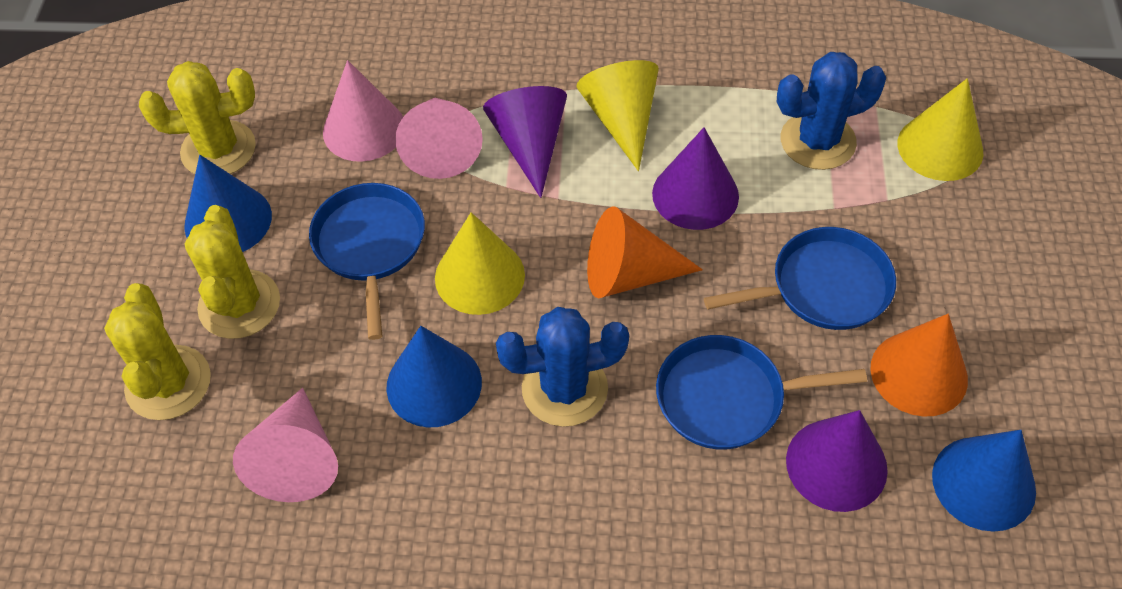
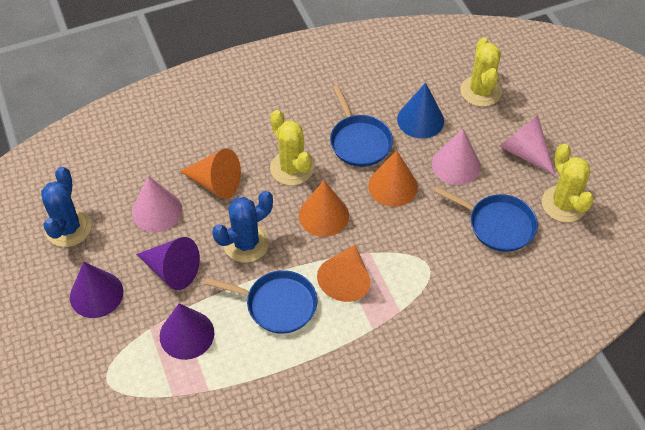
blue cone: 3 -> 1
orange cone: 2 -> 4
yellow cone: 3 -> 0

